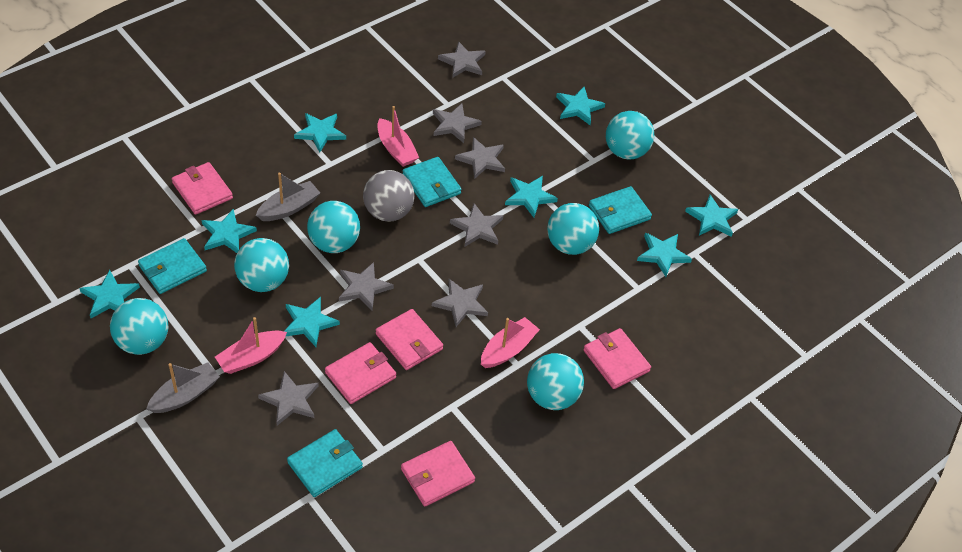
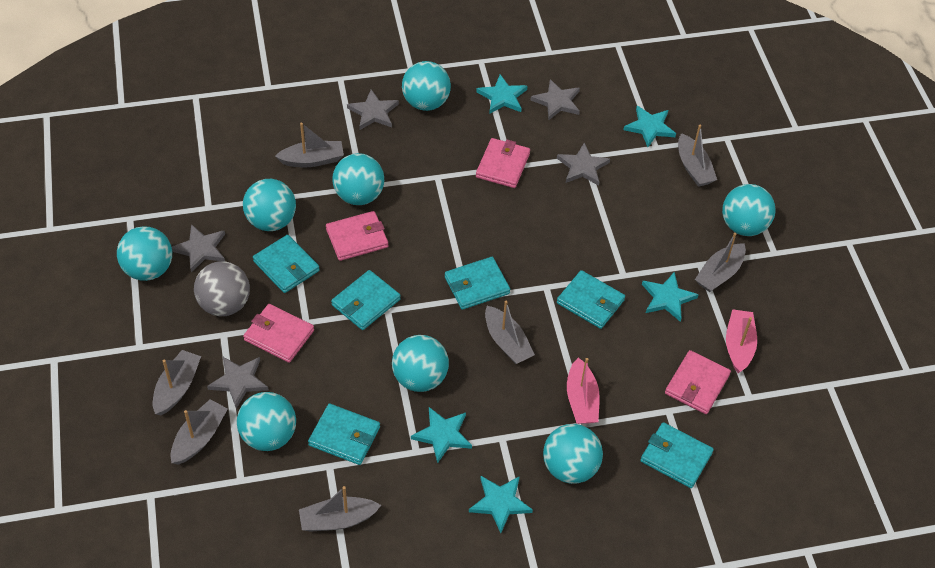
grey boat: 2 -> 7
grey star: 7 -> 5
pink boat: 3 -> 2
pink wallet: 5 -> 4
turquoise ball: 6 -> 8
turquoise star: 8 -> 5
turquoise wallet: 4 -> 6

